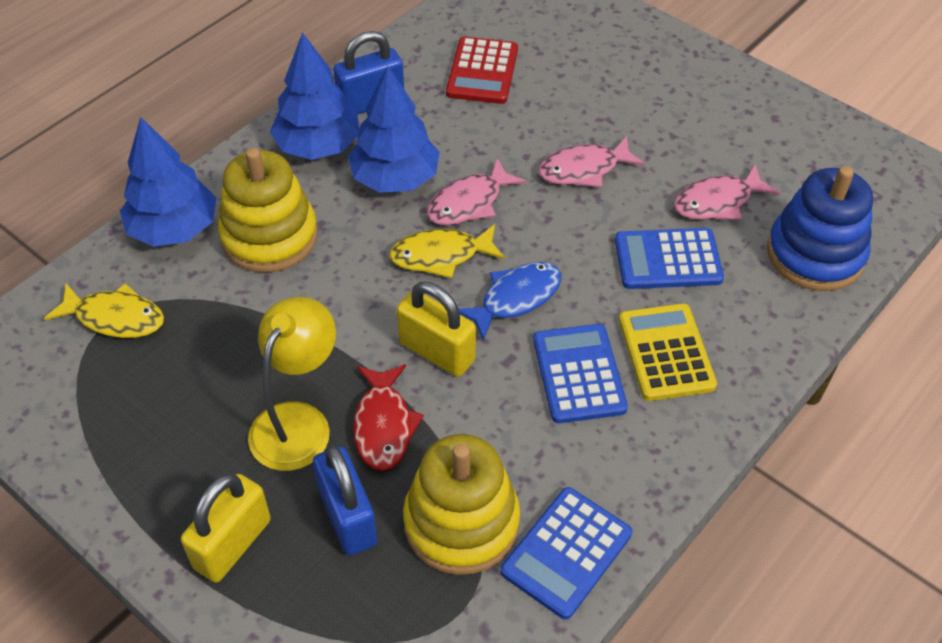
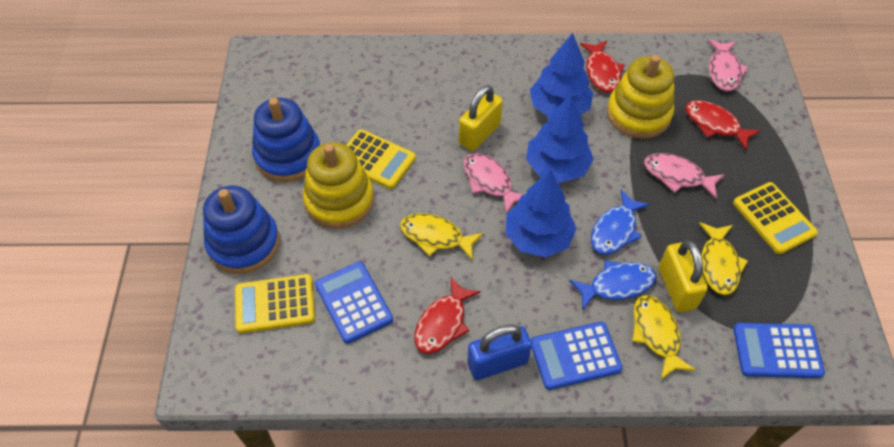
blue fish: 1 -> 2
blue padlock: 2 -> 1
blue stacking toy: 1 -> 2
red calculator: 1 -> 0
red fish: 1 -> 3
yellow calculator: 1 -> 3
yellow fish: 2 -> 3
yellow lamp: 1 -> 0

